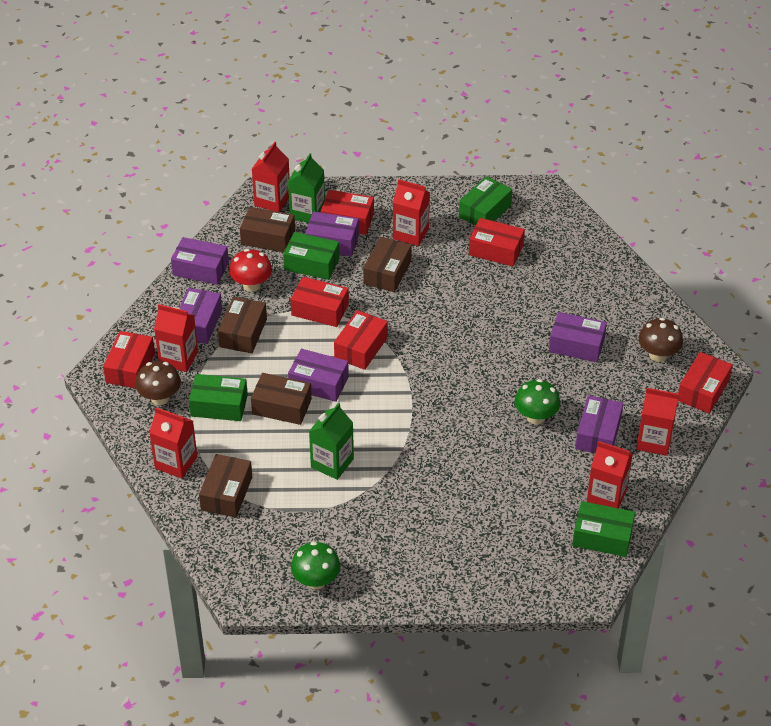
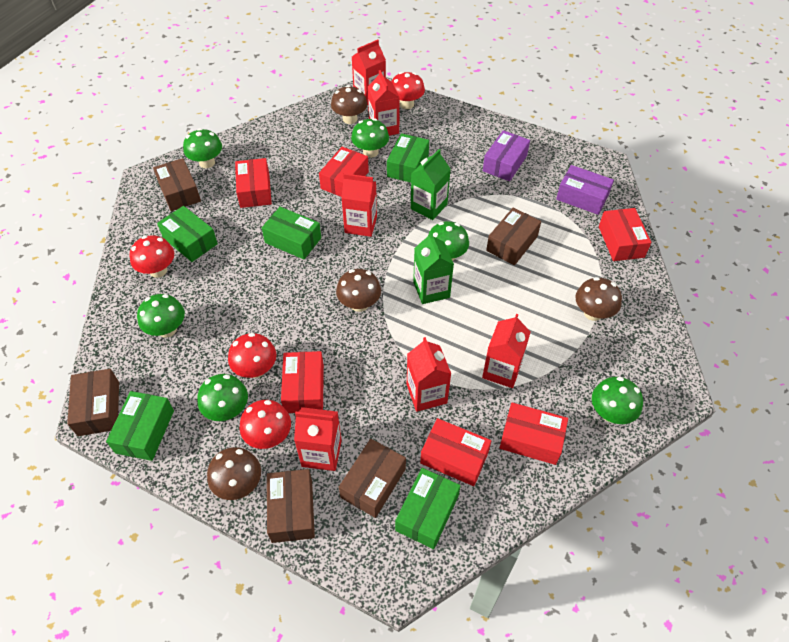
brown mushroom: 2 -> 4
green box: 4 -> 5
green mushroom: 2 -> 6
purple box: 6 -> 2
red mushroom: 1 -> 4

